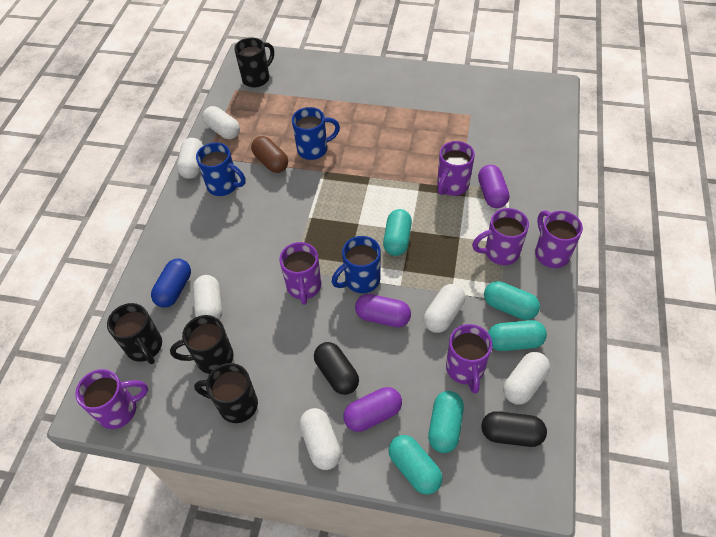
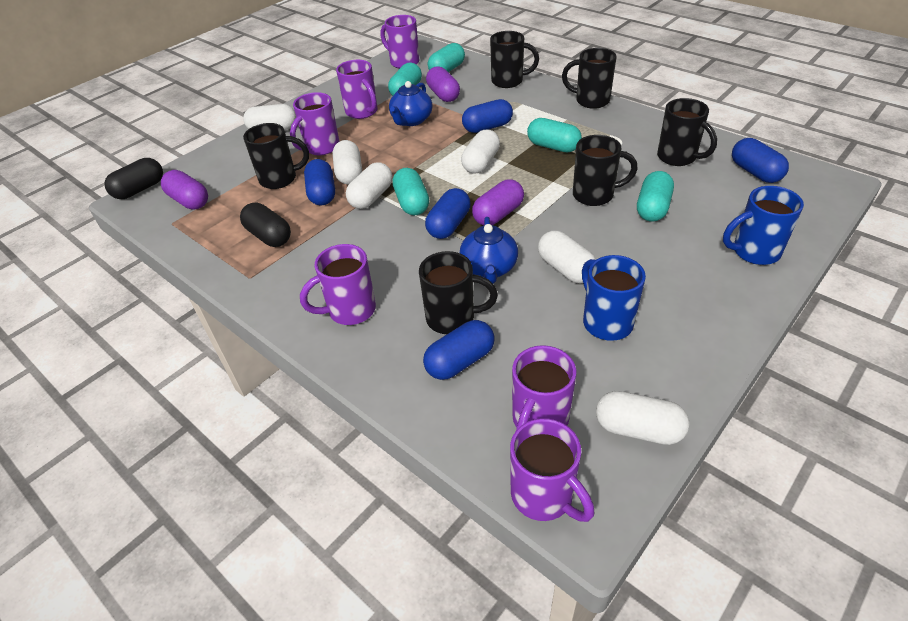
black mug: 4 -> 6
blue capsule: 1 -> 5
blue mug: 3 -> 2
blue teapot: 0 -> 2
brown capsule: 1 -> 0

